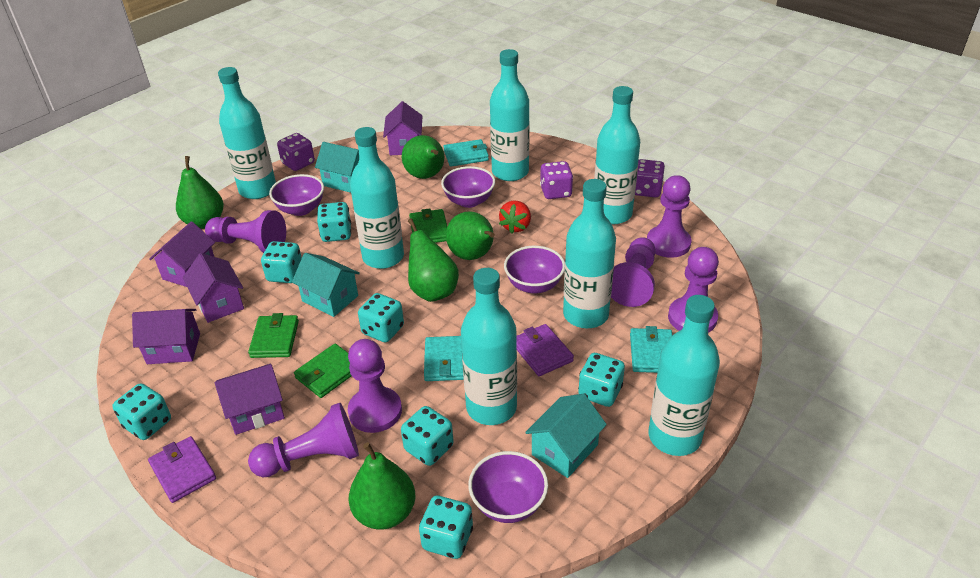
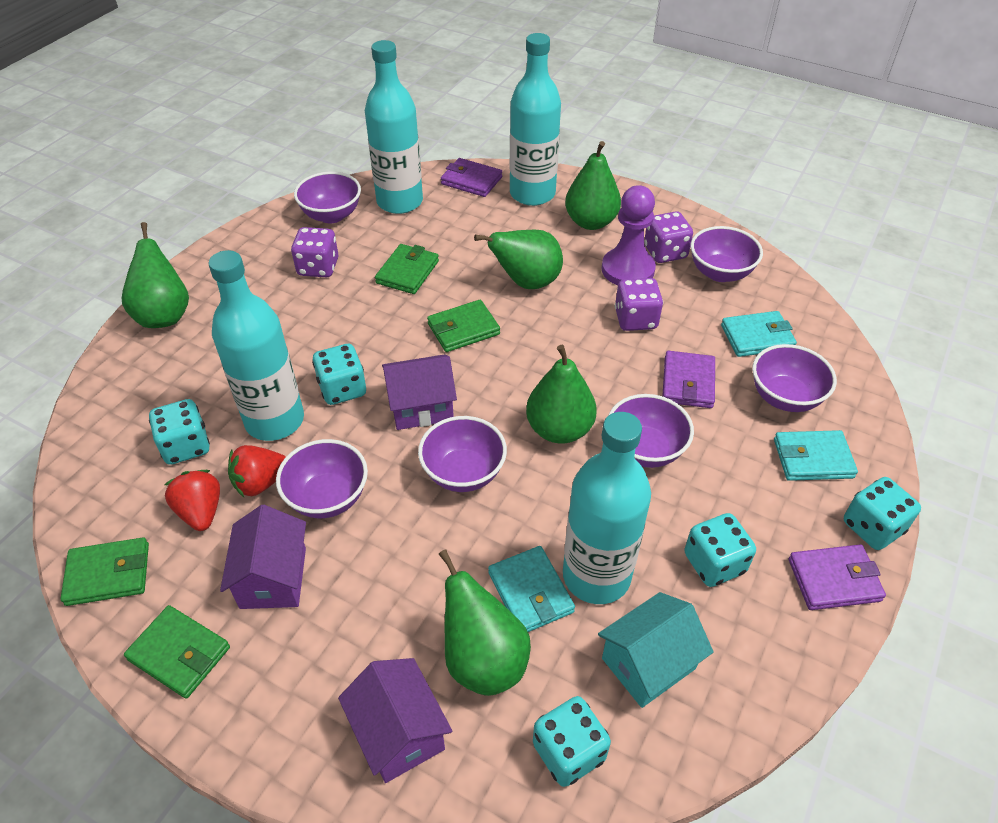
green wallet: 3 -> 4
purple bowl: 4 -> 6
purple house: 5 -> 3
purple pawn: 6 -> 1
purple wallet: 2 -> 3
red strawberry: 1 -> 2
turquoise bottle: 7 -> 4
turquoise dice: 7 -> 5
turquoise house: 3 -> 1

